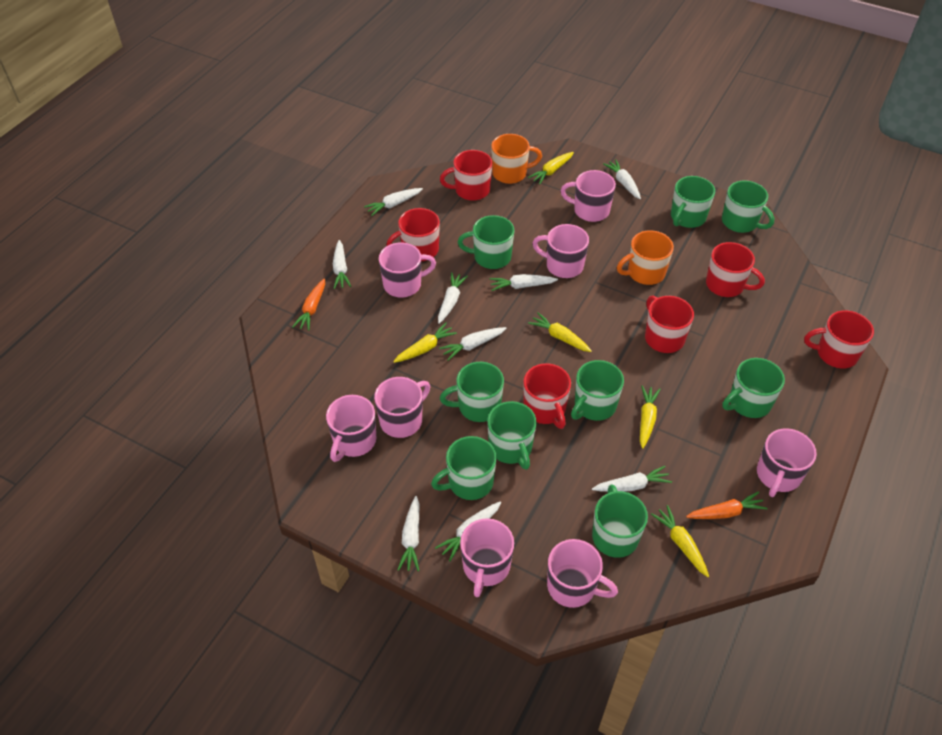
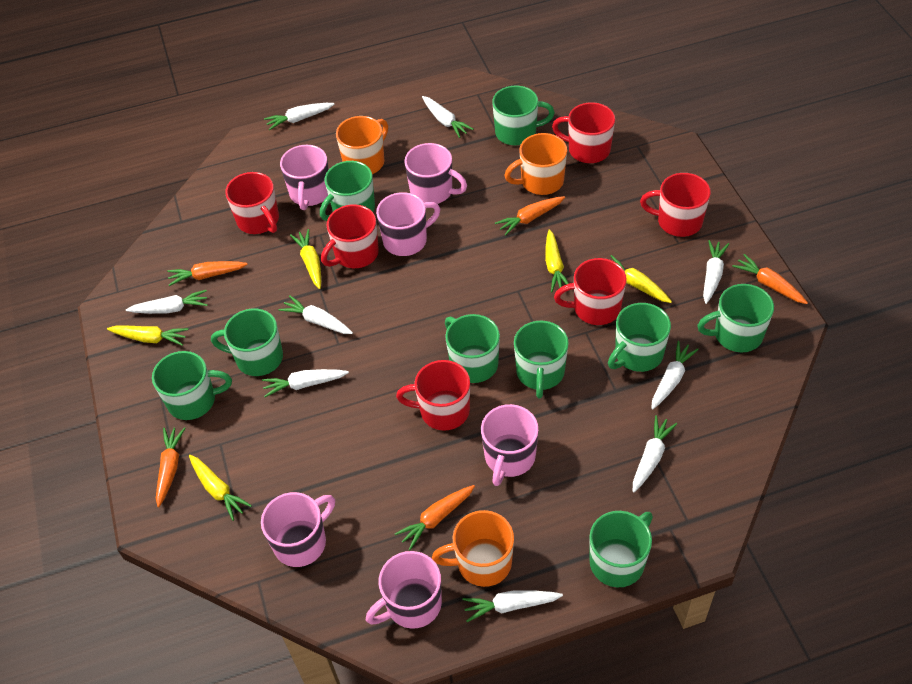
orange carrot: 2 -> 5
orange mug: 2 -> 3
pink mug: 8 -> 6

